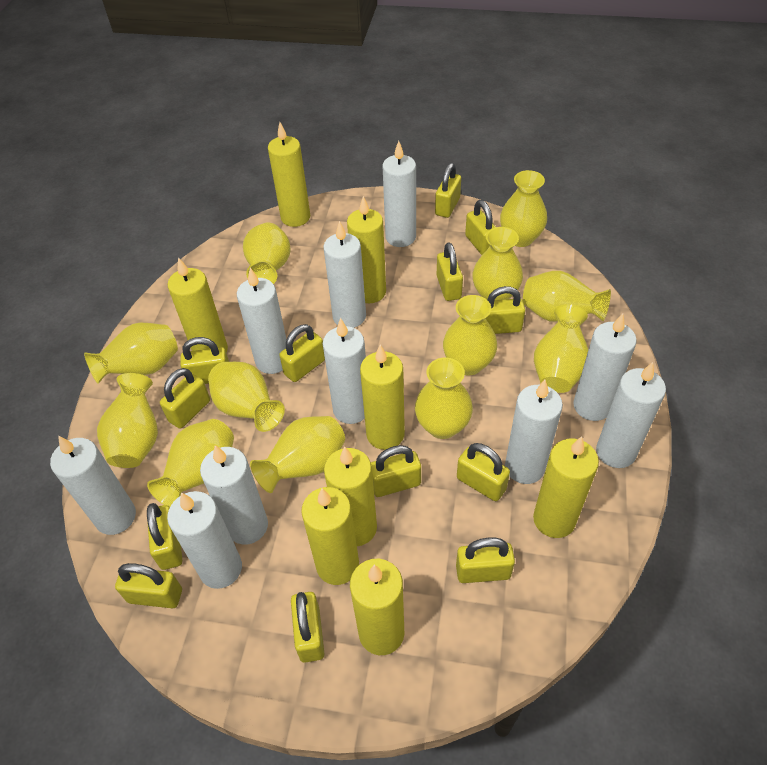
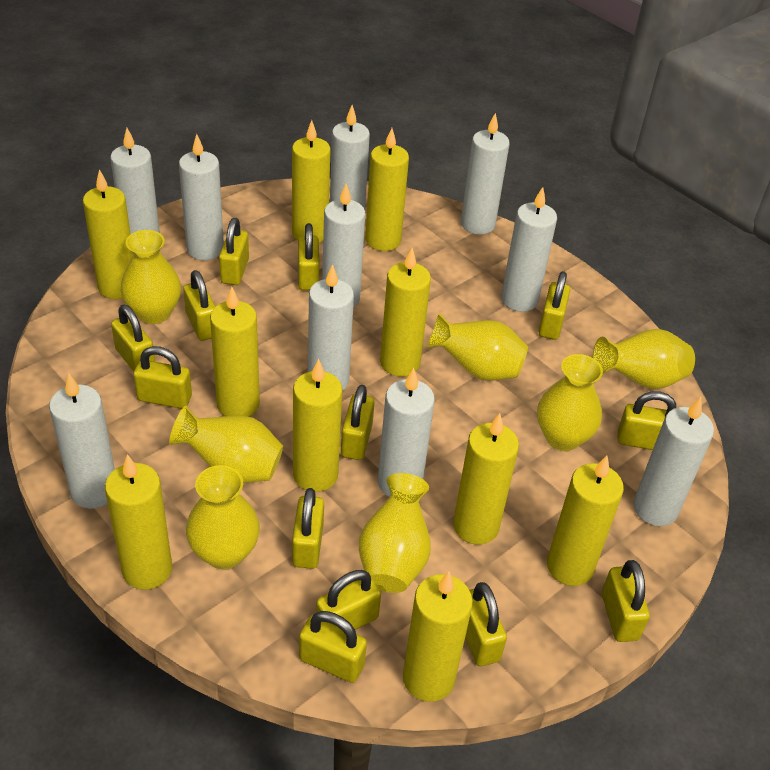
yellow candle: 8 -> 10
yellow vase: 12 -> 7

